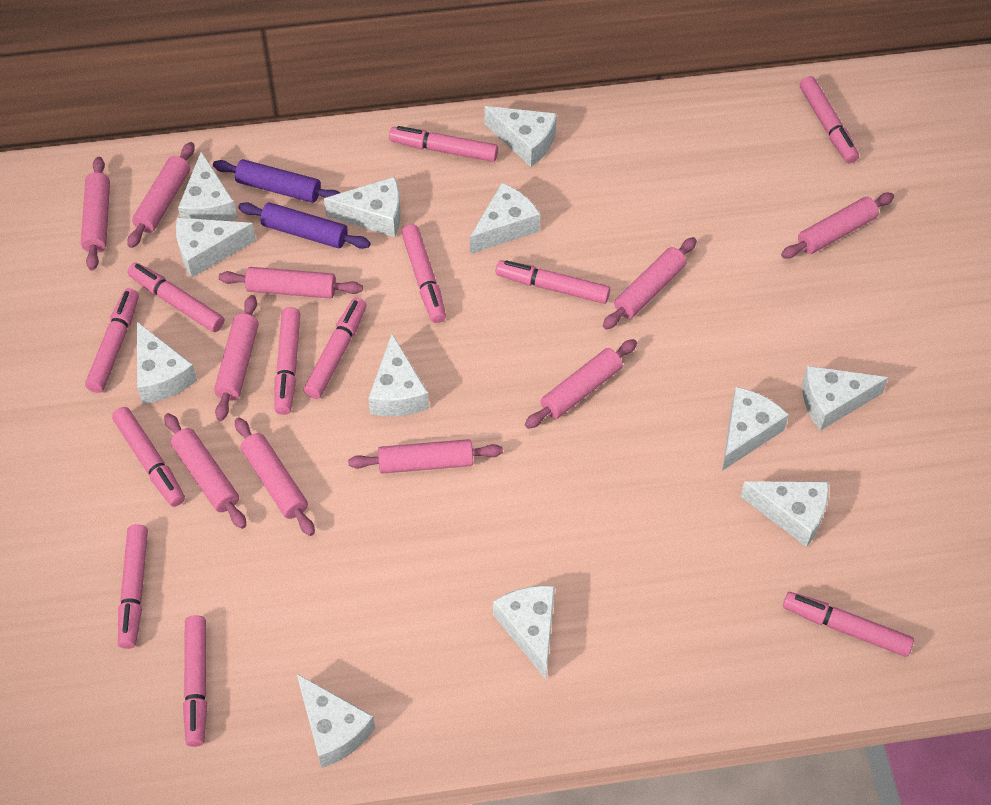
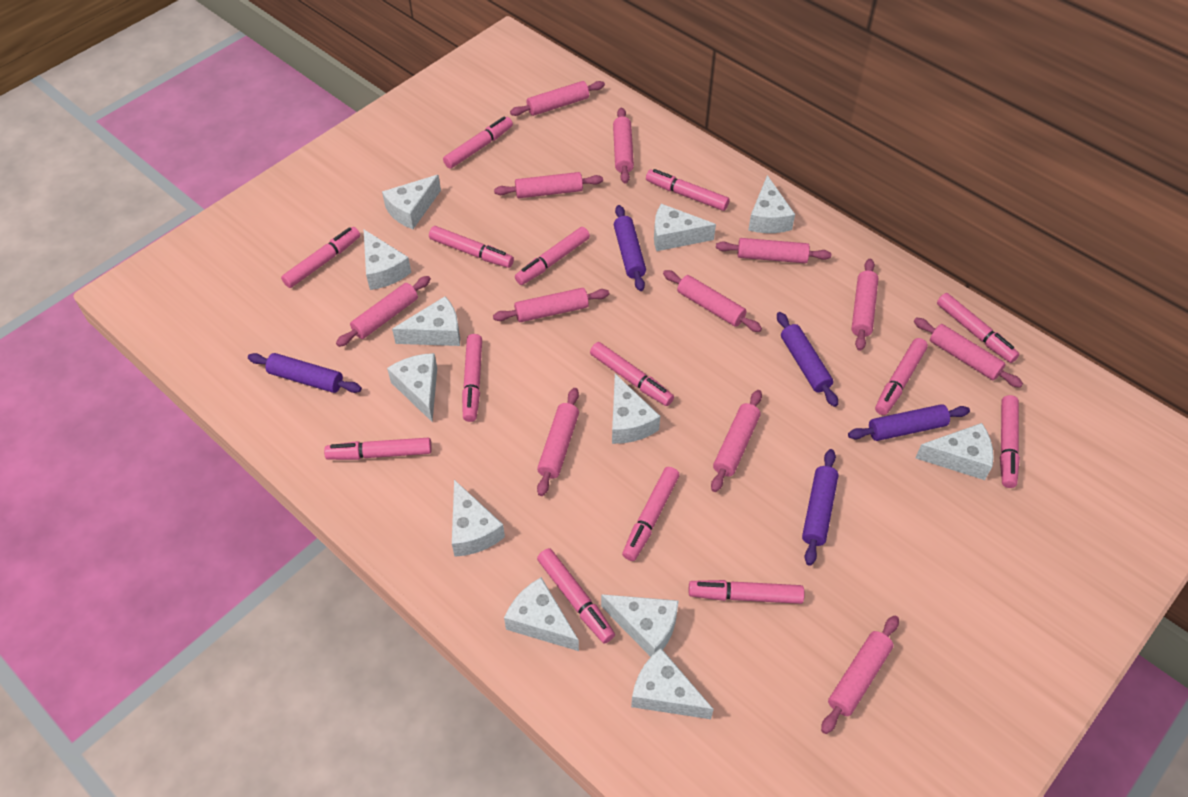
pink marker: 12 -> 14
pink rolling pin: 10 -> 12
purple rolling pin: 2 -> 5

